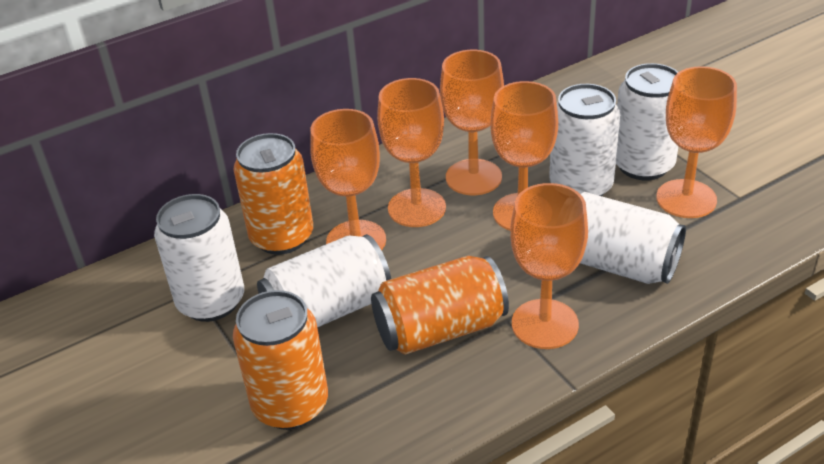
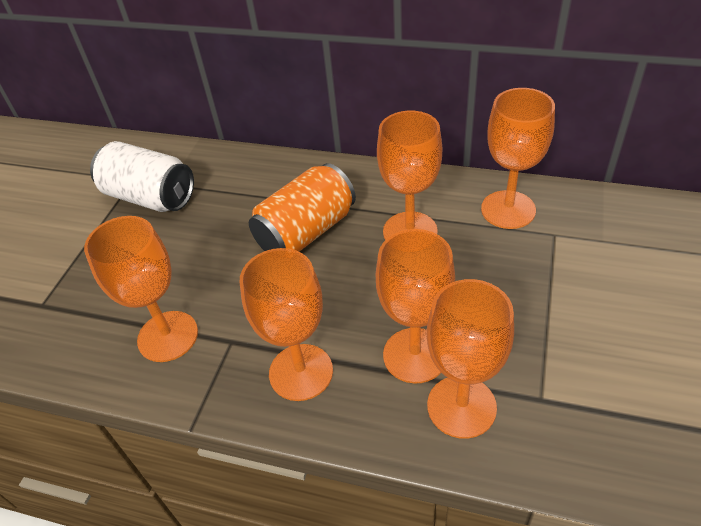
orange can: 3 -> 1
white can: 5 -> 1

